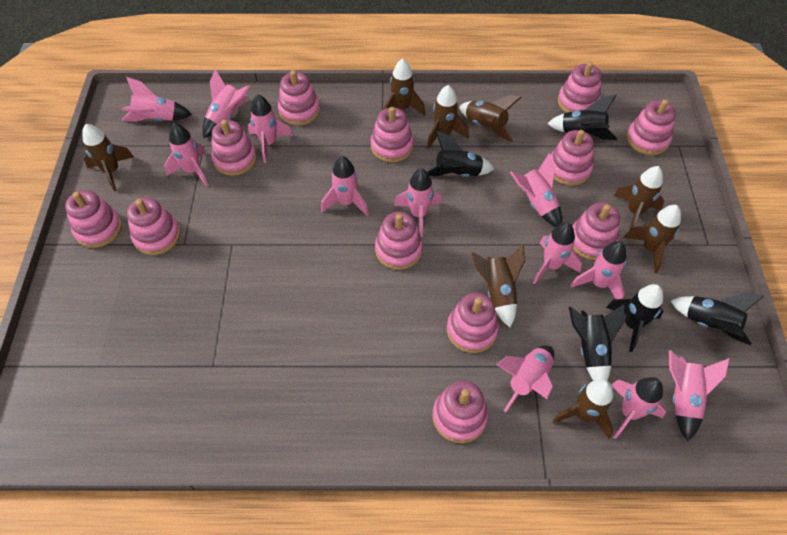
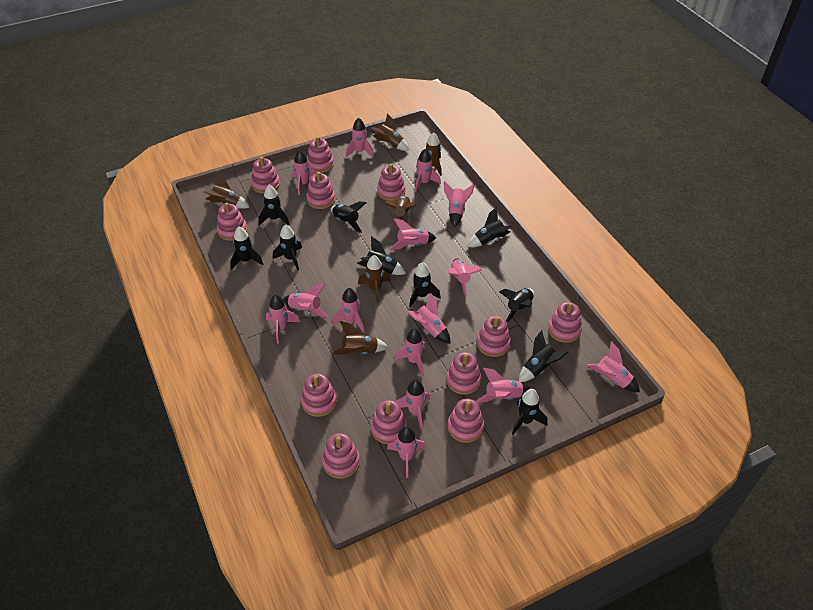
black rocket: 5 -> 10
brown rocket: 8 -> 6
pink rocket: 12 -> 15

